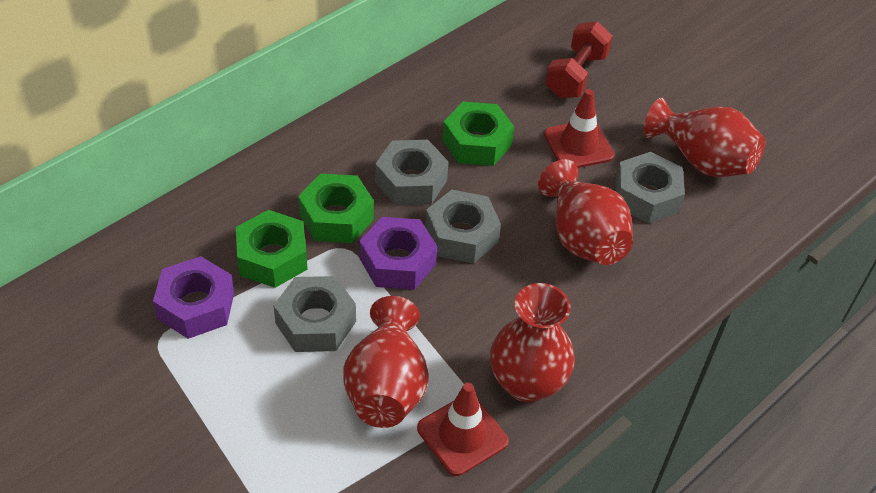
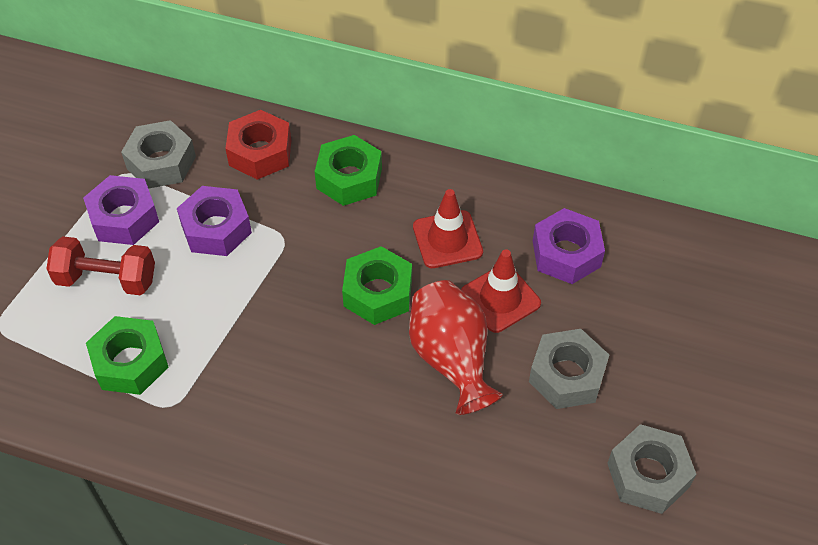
grey nut: 4 -> 3
purple nut: 2 -> 3
red nut: 0 -> 1
red vase: 4 -> 1

